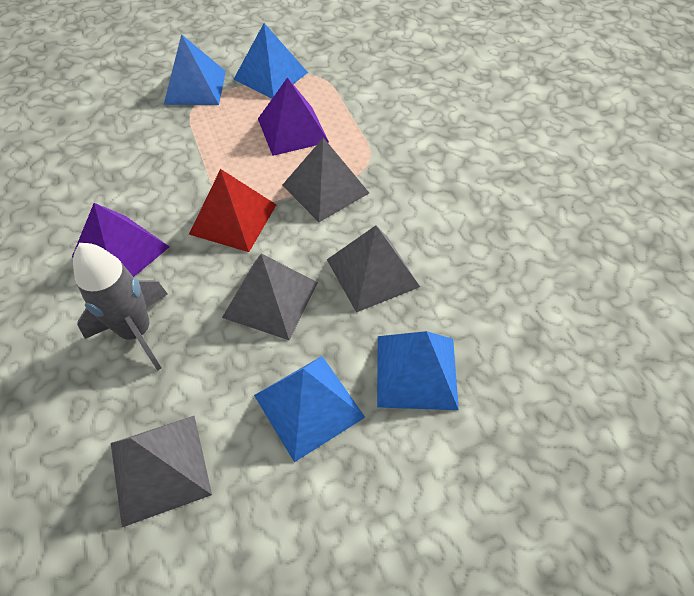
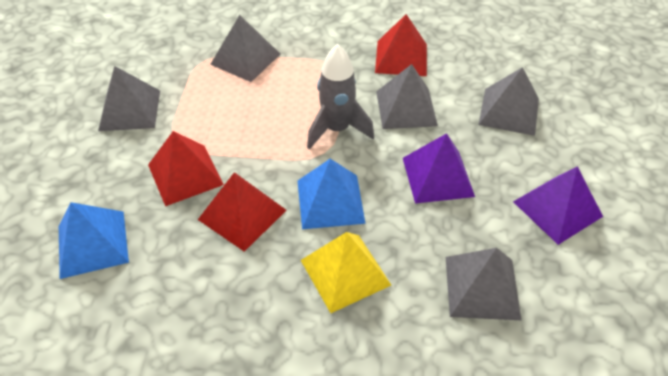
blue pyramid: 4 -> 2
grey pyramid: 4 -> 5
red pyramid: 1 -> 3
yellow pyramid: 0 -> 1

